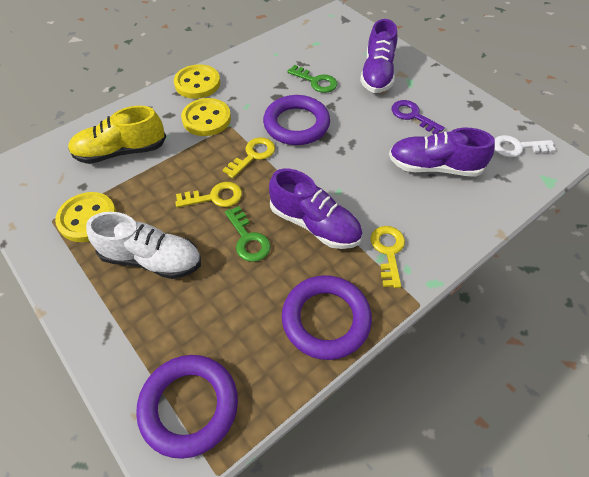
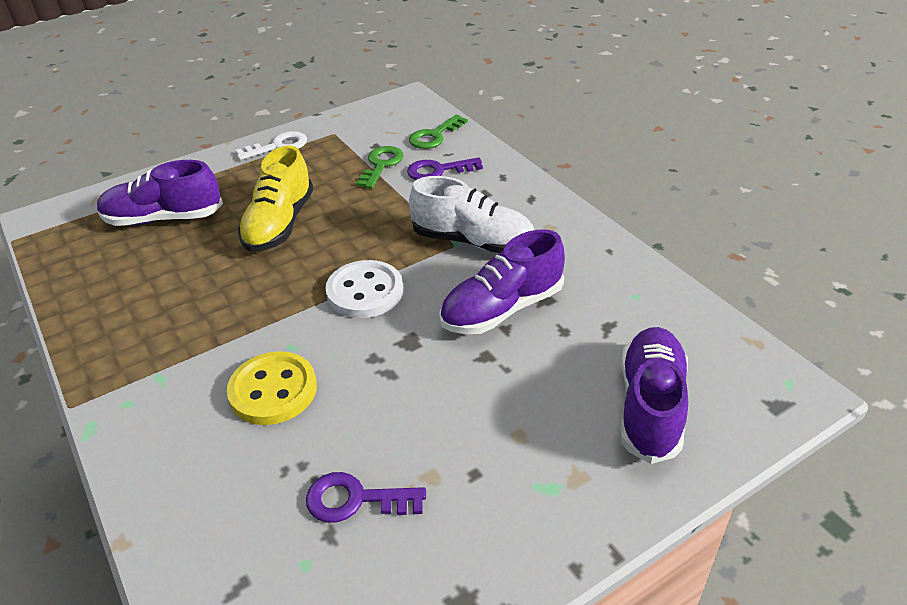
purple key: 1 -> 2
purple ring: 3 -> 0
white button: 0 -> 1
yellow button: 3 -> 1
yellow key: 3 -> 0

